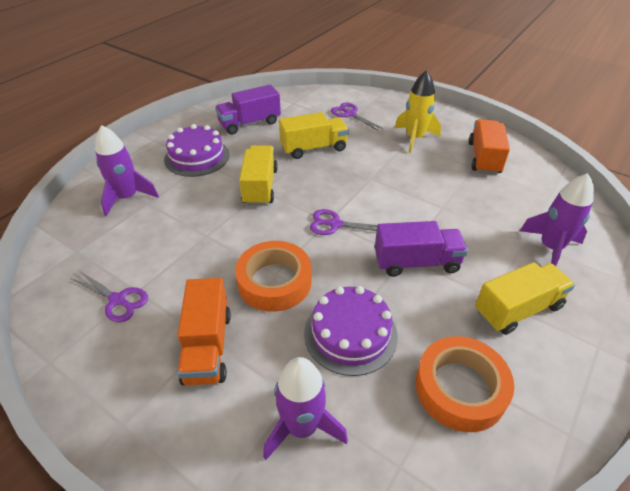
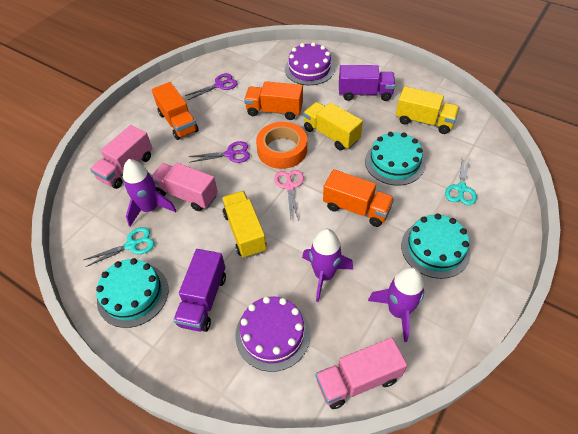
orange tape: 2 -> 1
orange truck: 2 -> 3
pink scissors: 0 -> 1
pink truck: 0 -> 3
purple scissors: 3 -> 2
turquoise cake: 0 -> 3
turquoise scissors: 0 -> 2
yellow rocket: 1 -> 0

